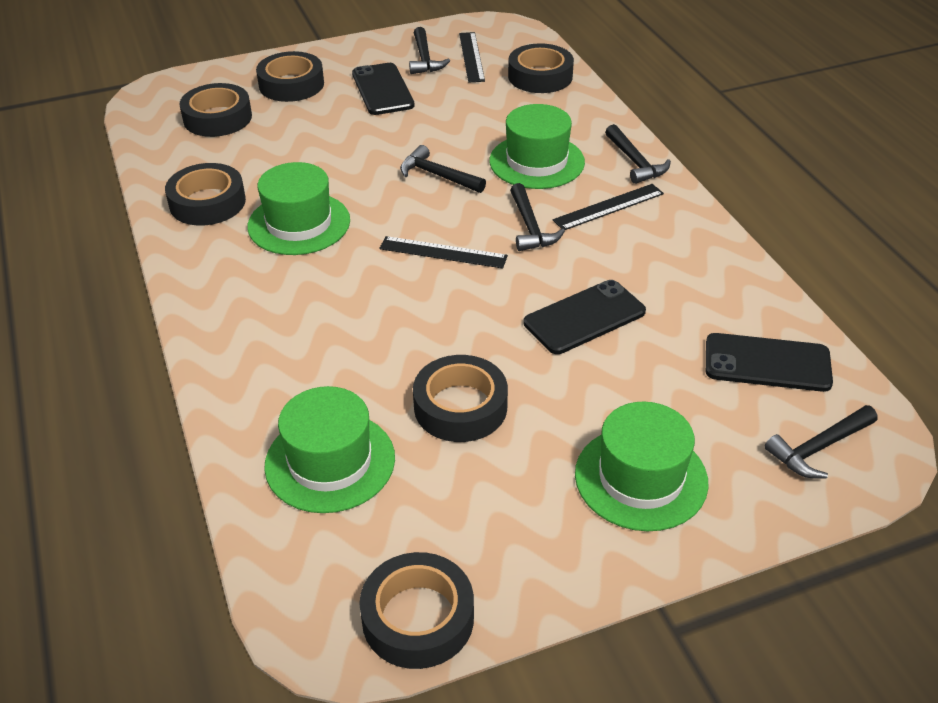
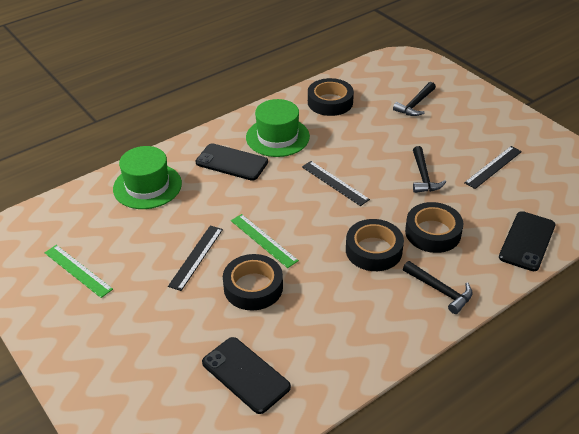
black hammer: 5 -> 3
black tape: 6 -> 4
green hat: 4 -> 2
green ruler: 0 -> 2

